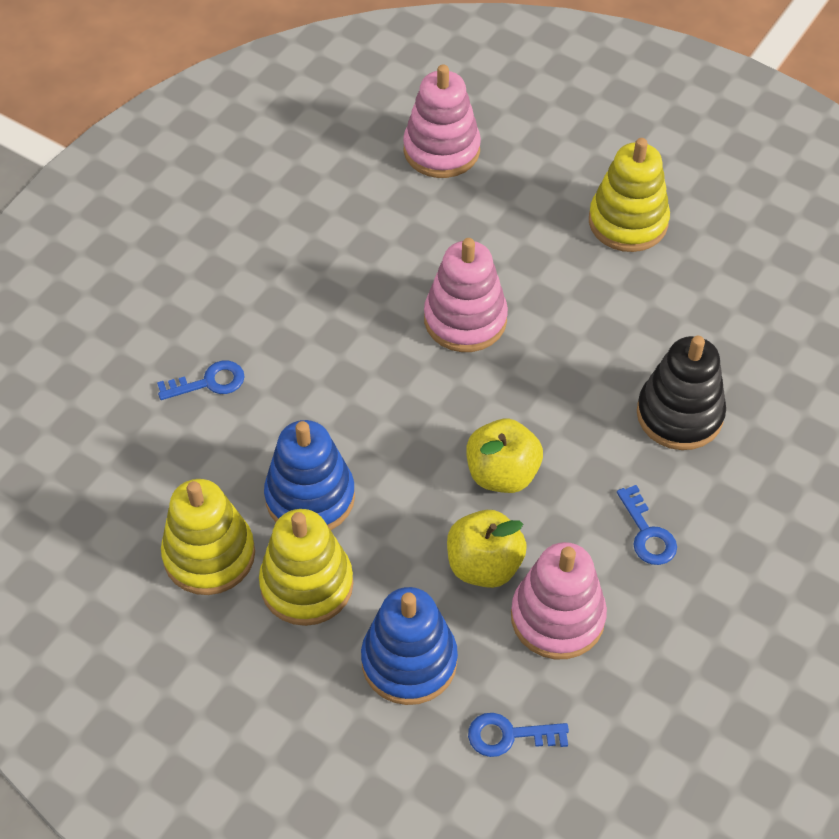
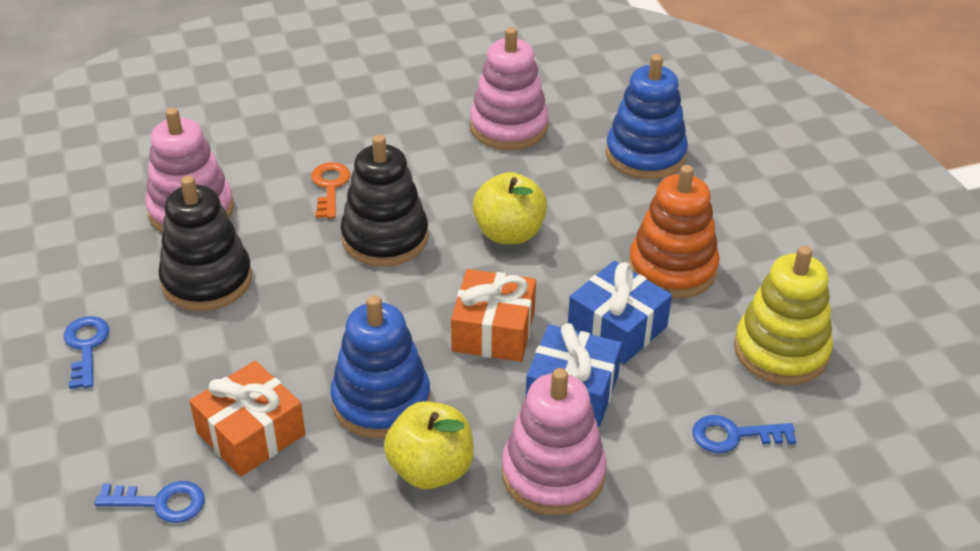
black stacking toy: 1 -> 2
blue gift: 0 -> 2
orange gift: 0 -> 2
orange key: 0 -> 1
orange stacking toy: 0 -> 1
yellow stacking toy: 3 -> 1

